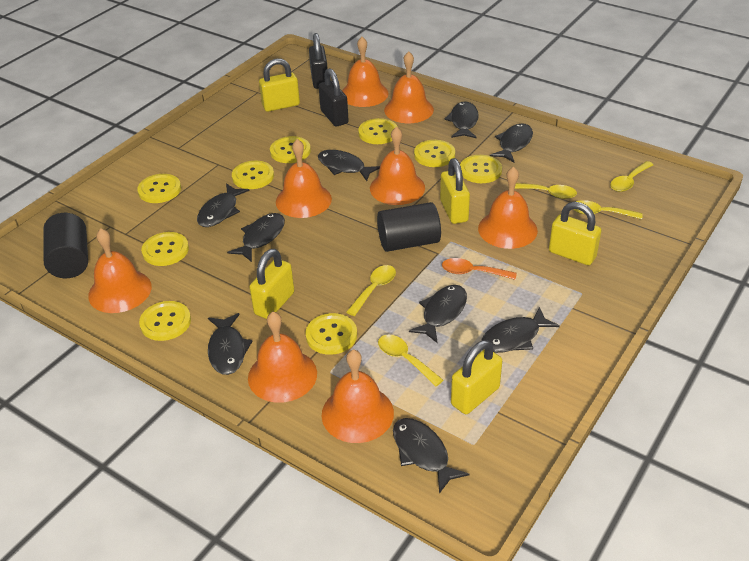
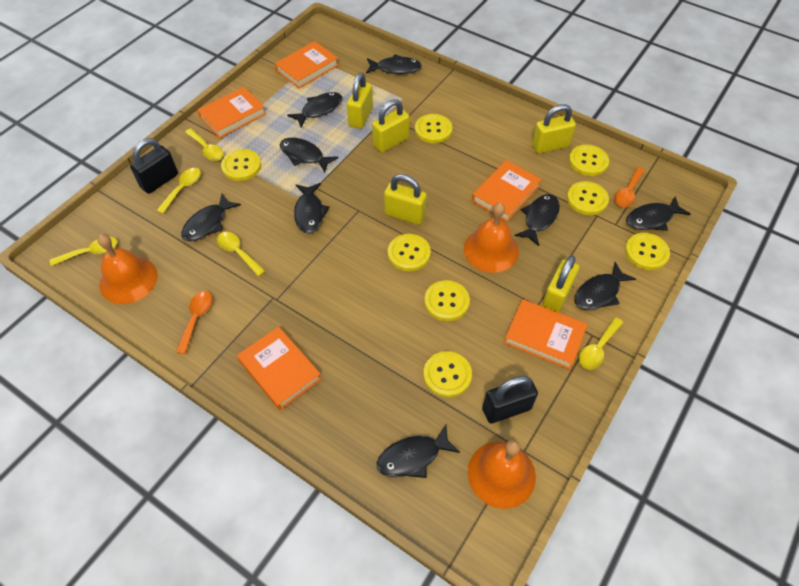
black cylinder: 2 -> 0
orange bell: 8 -> 3
orange book: 0 -> 5
orange spoon: 1 -> 2
yellow button: 9 -> 8

